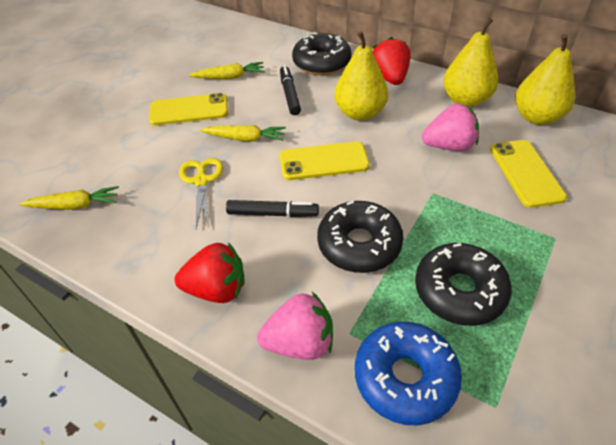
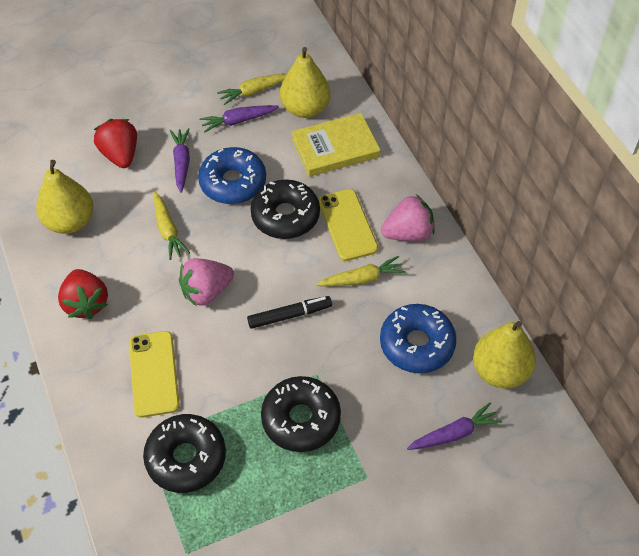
black marker: 2 -> 1
blue donut: 1 -> 2
purple carrot: 0 -> 3
yellow book: 0 -> 1
yellow phone: 3 -> 2
yellow scissors: 1 -> 0

